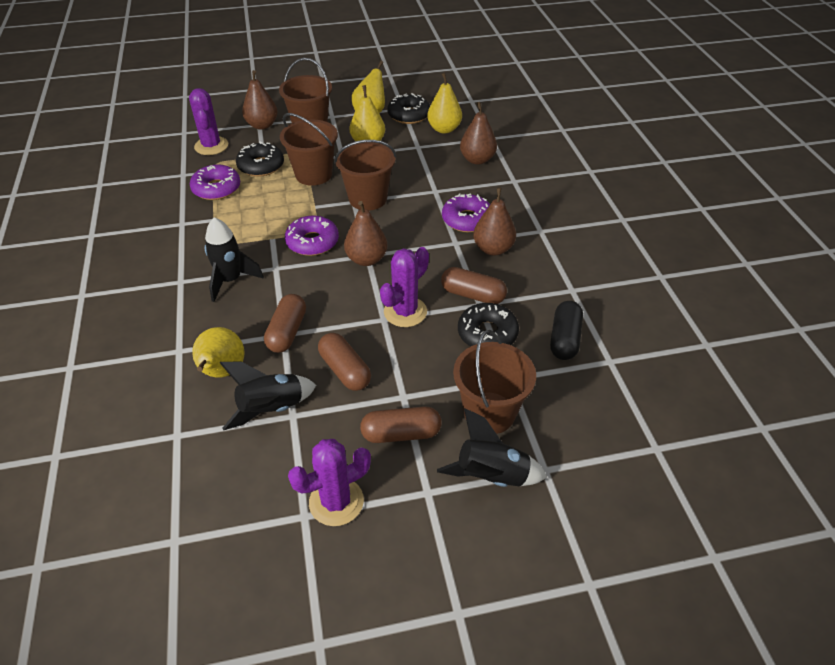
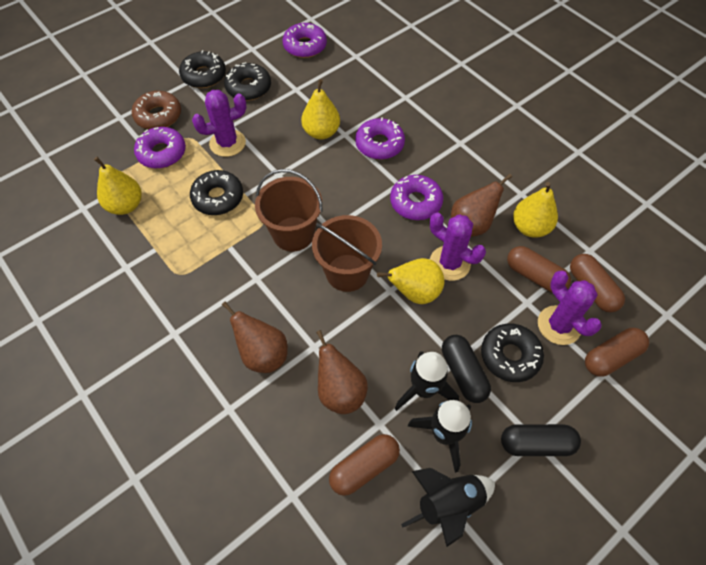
black capsule: 1 -> 2
black donut: 3 -> 4
brown bucket: 4 -> 2
brown donut: 0 -> 1
brown pear: 4 -> 3
purple donut: 3 -> 4

